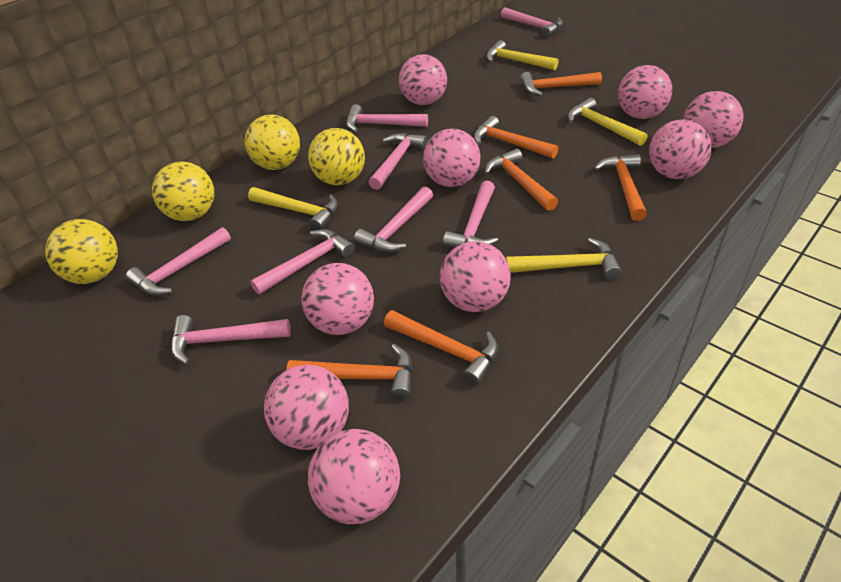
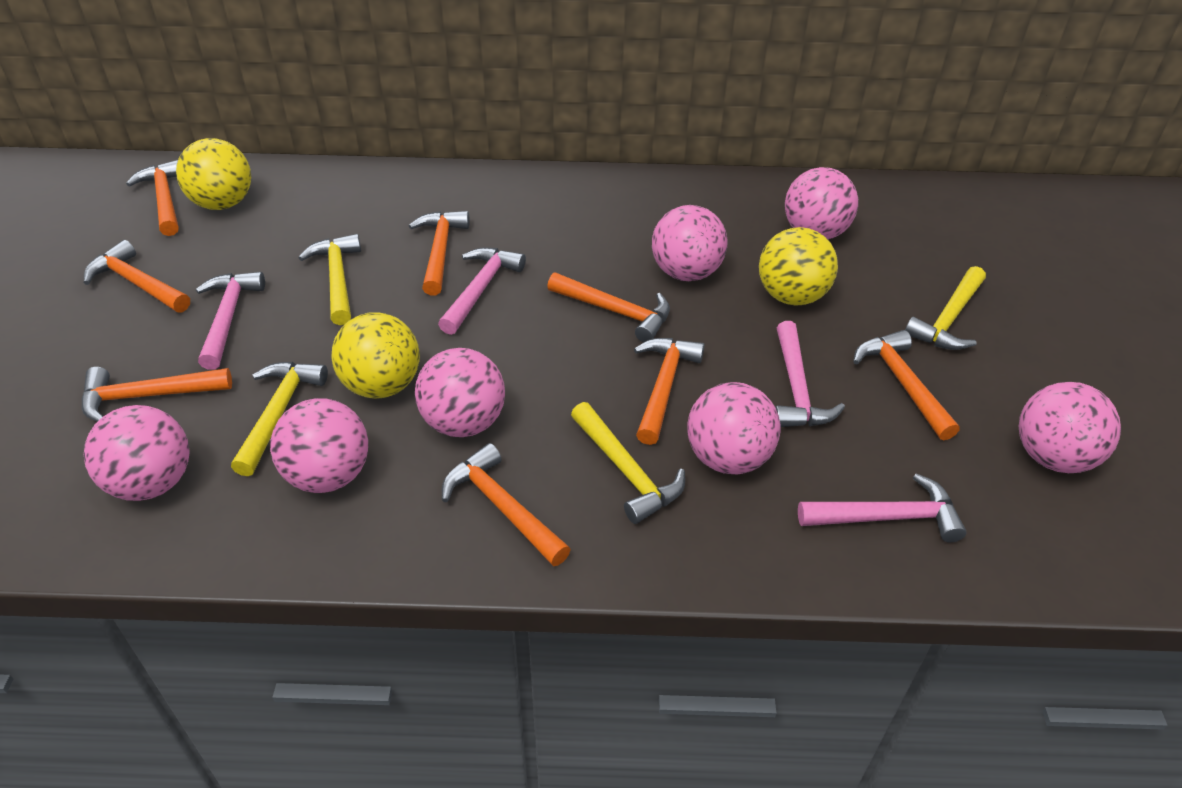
orange hammer: 6 -> 8
pink ball: 9 -> 7
pink hammer: 8 -> 4
yellow ball: 4 -> 3

